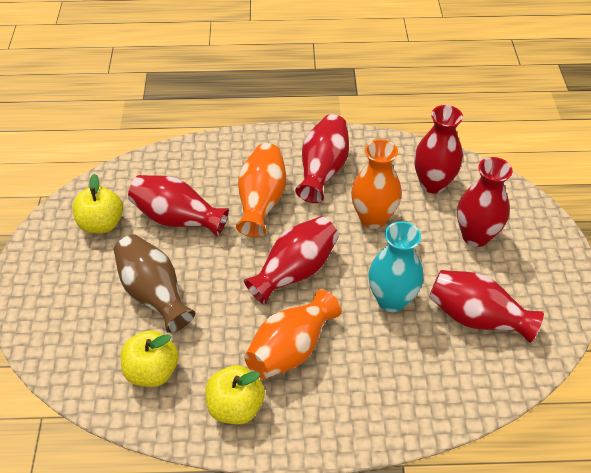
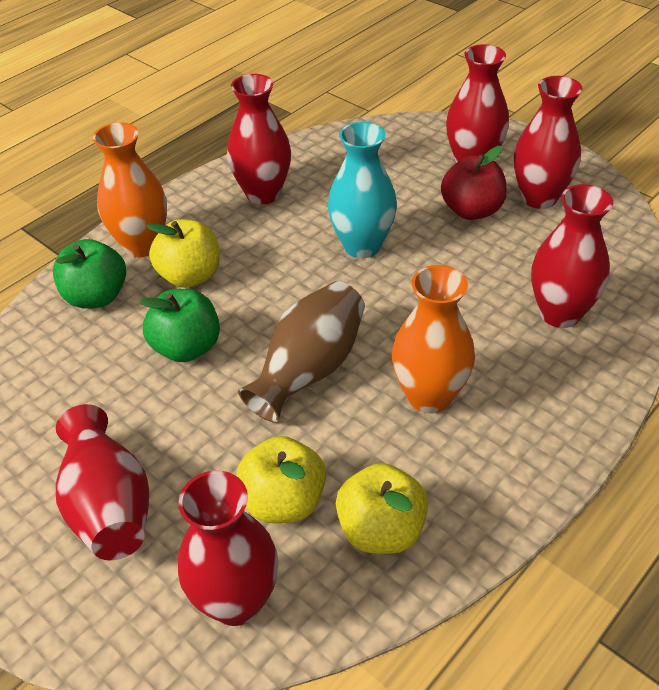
green apple: 0 -> 2
orange vase: 3 -> 2
red apple: 0 -> 1

